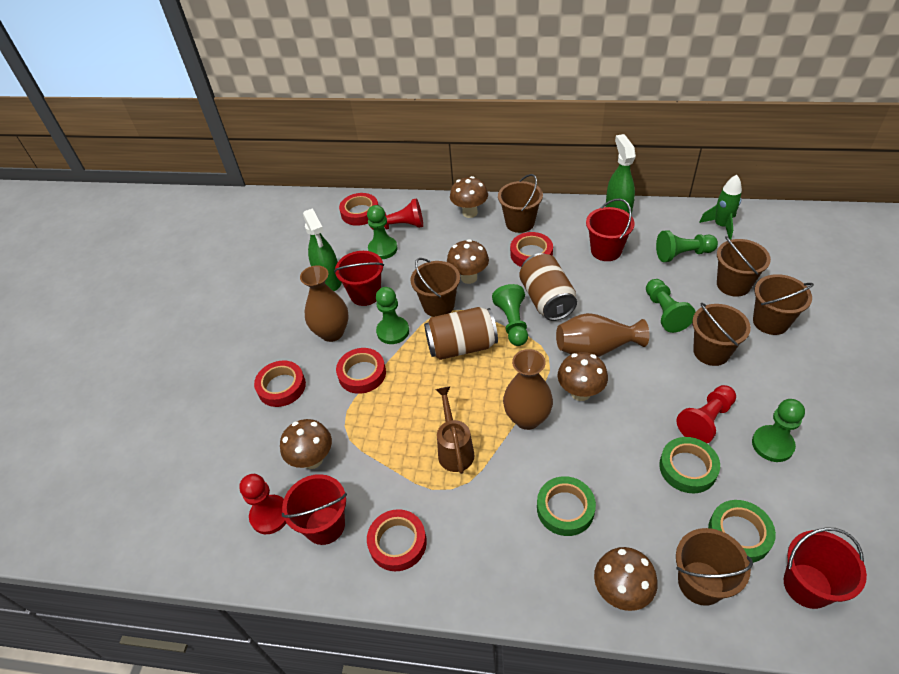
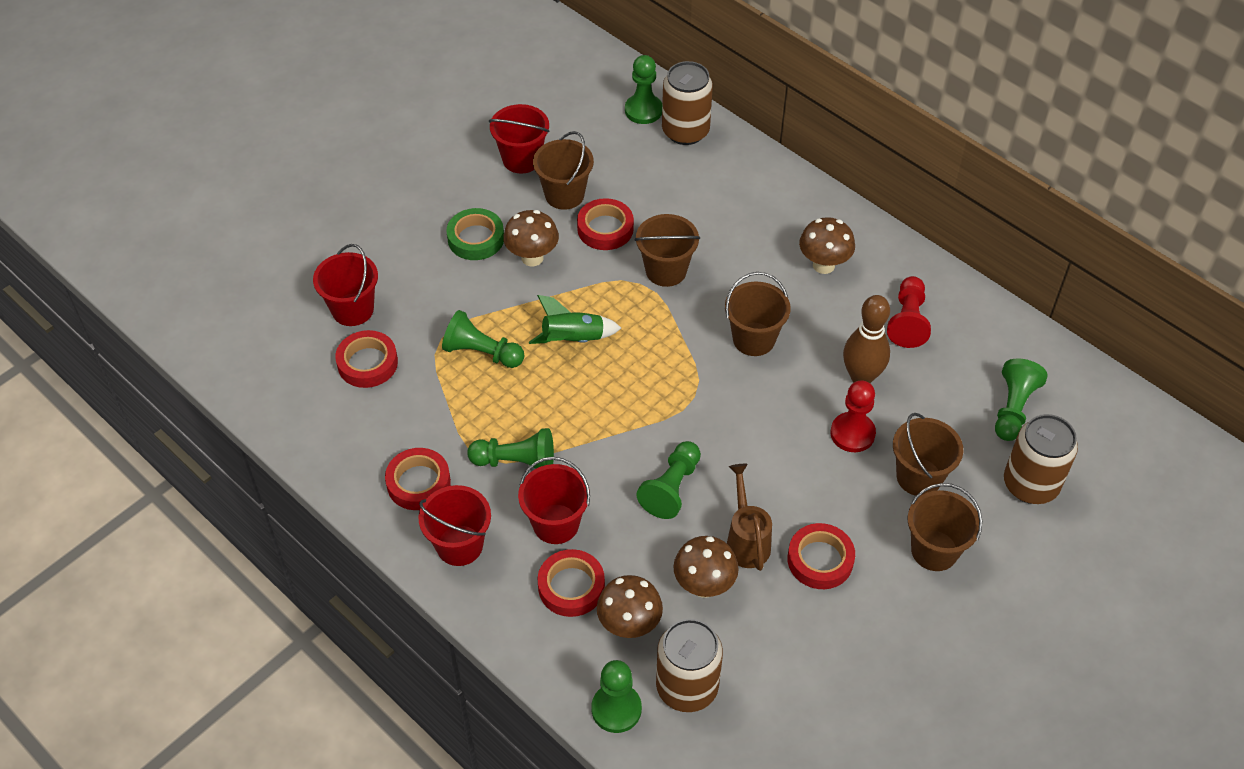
brown bowling pin: 0 -> 1
brown bucket: 6 -> 5
brown can: 2 -> 3
brown mushroom: 5 -> 4
brown vase: 3 -> 0
green spray bottle: 2 -> 0
green tape: 3 -> 1
red pawn: 3 -> 2

